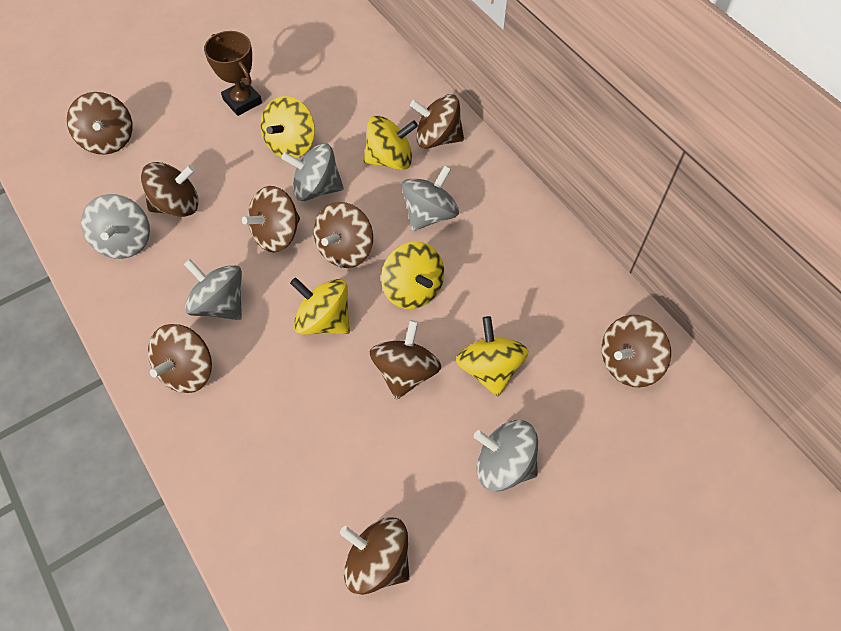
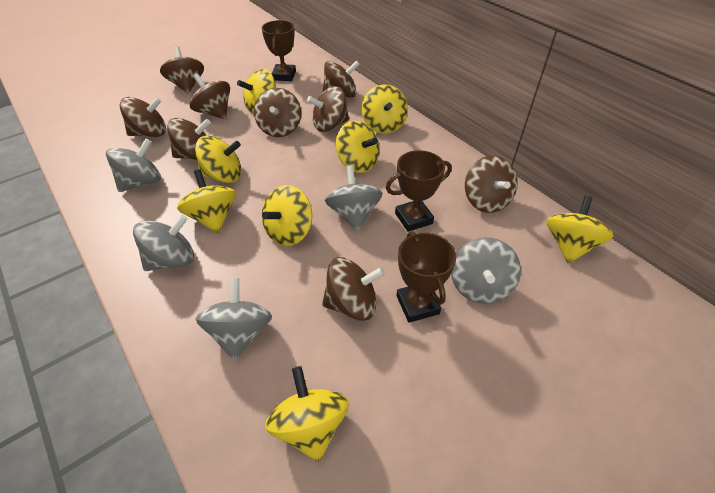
brown trophy: 1 -> 3
yellow spinning top: 5 -> 8

